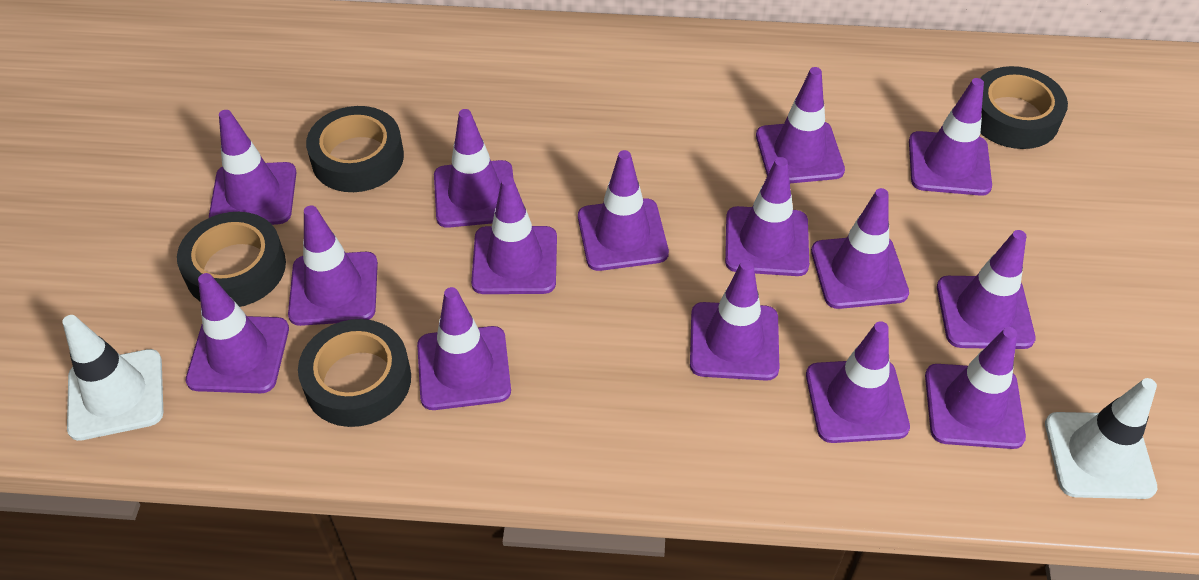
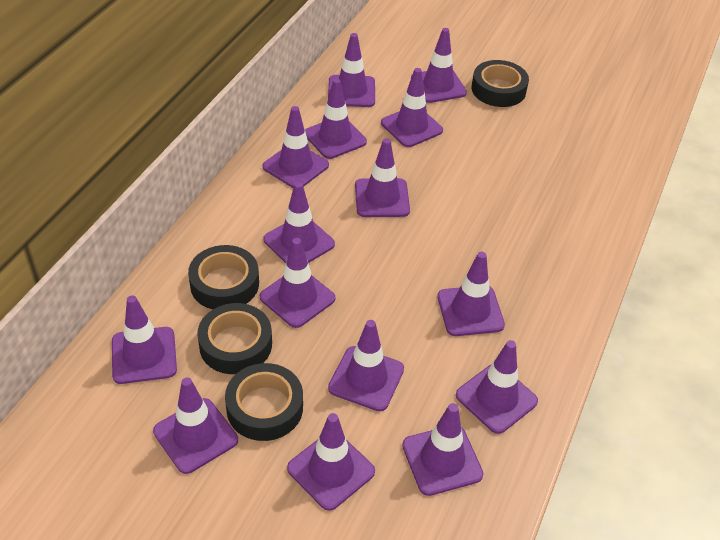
white traffic cone: 2 -> 0

